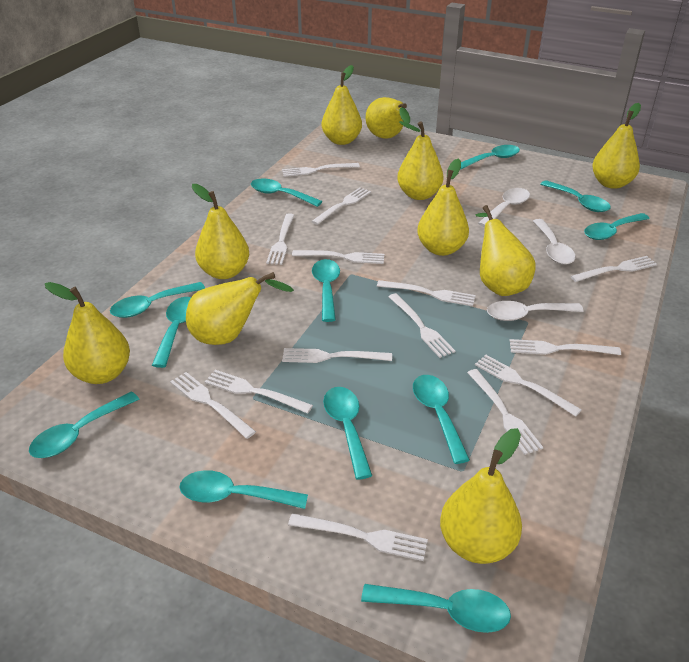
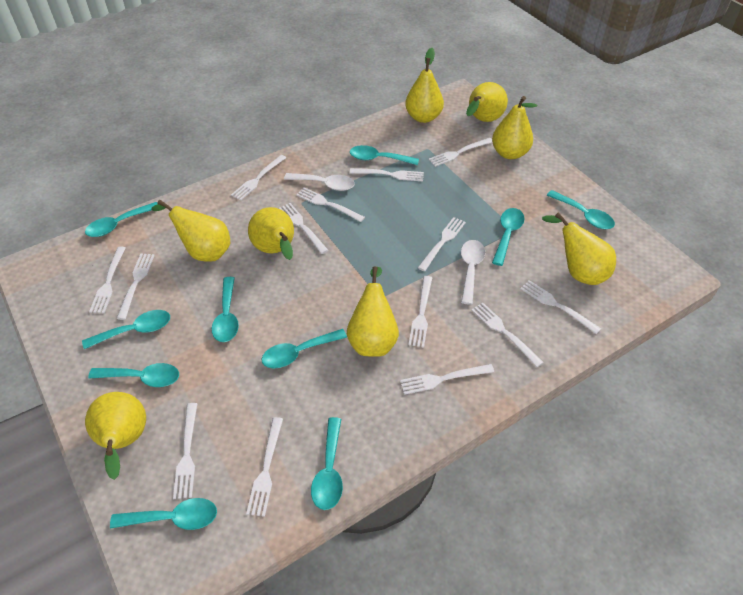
turquoise spoon: 12 -> 10
white spoon: 3 -> 2
yellow pear: 10 -> 8

